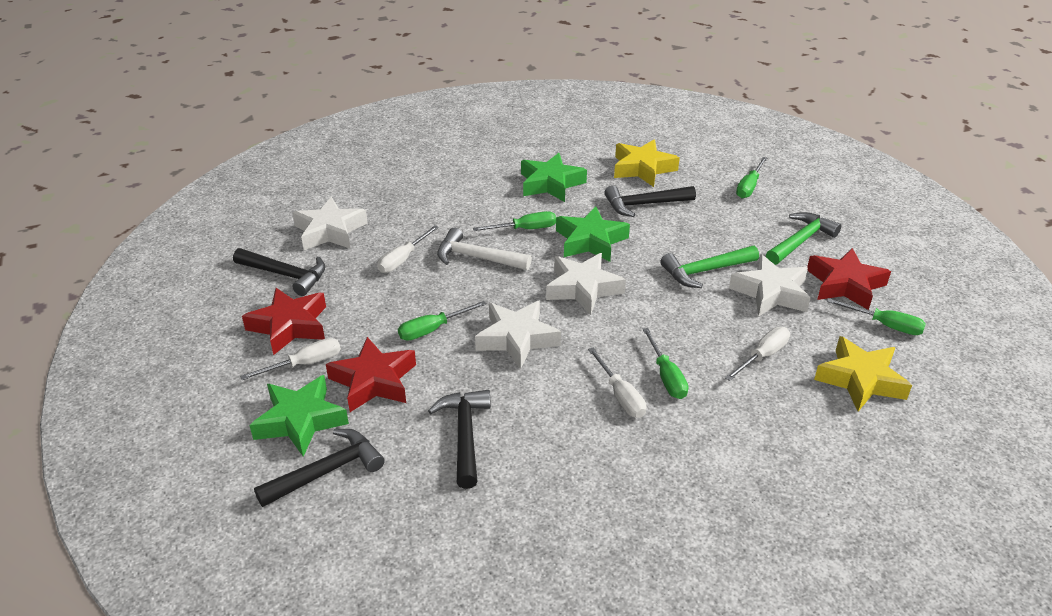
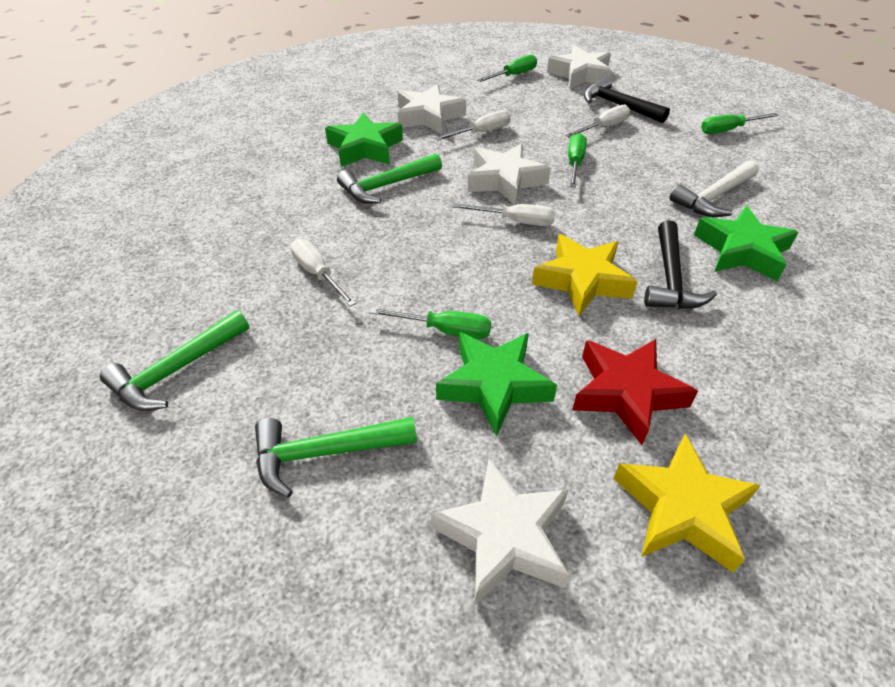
black hammer: 4 -> 2
green hammer: 2 -> 3
green screwdriver: 5 -> 4
red star: 3 -> 1

